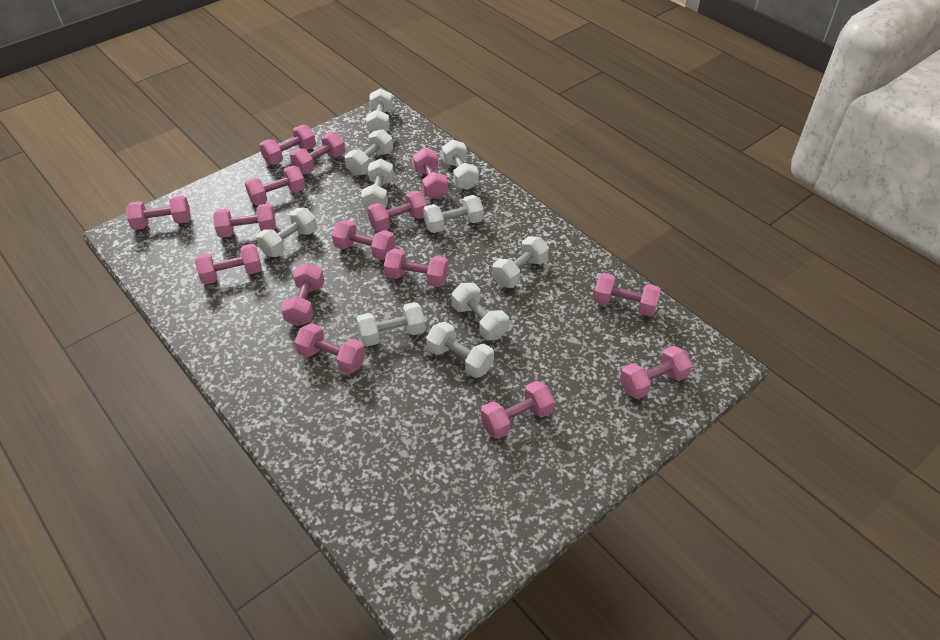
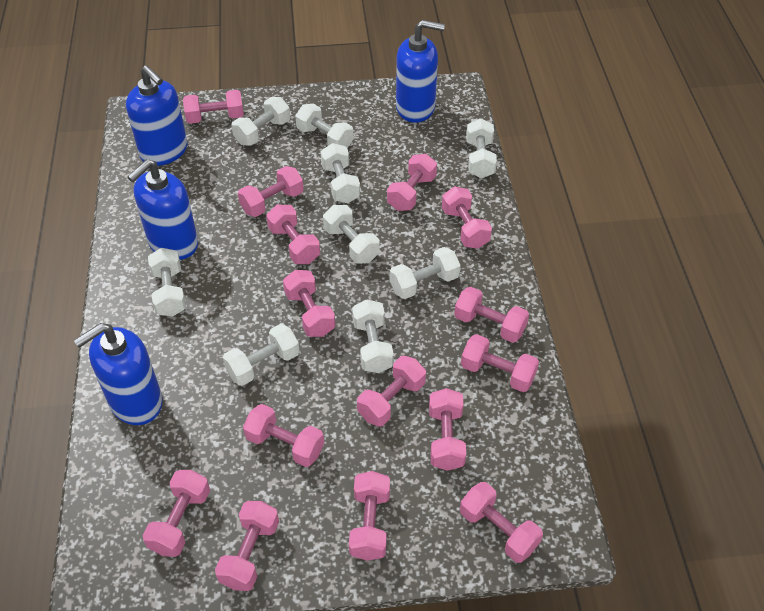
blue soap dispenser: 0 -> 4
white dumbbell: 10 -> 9

